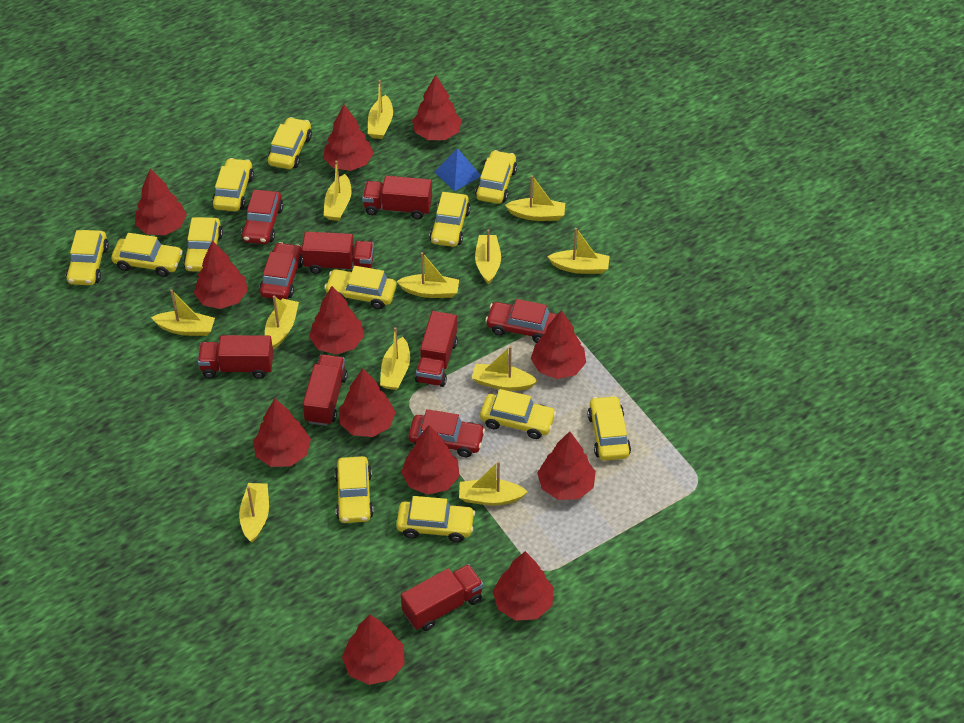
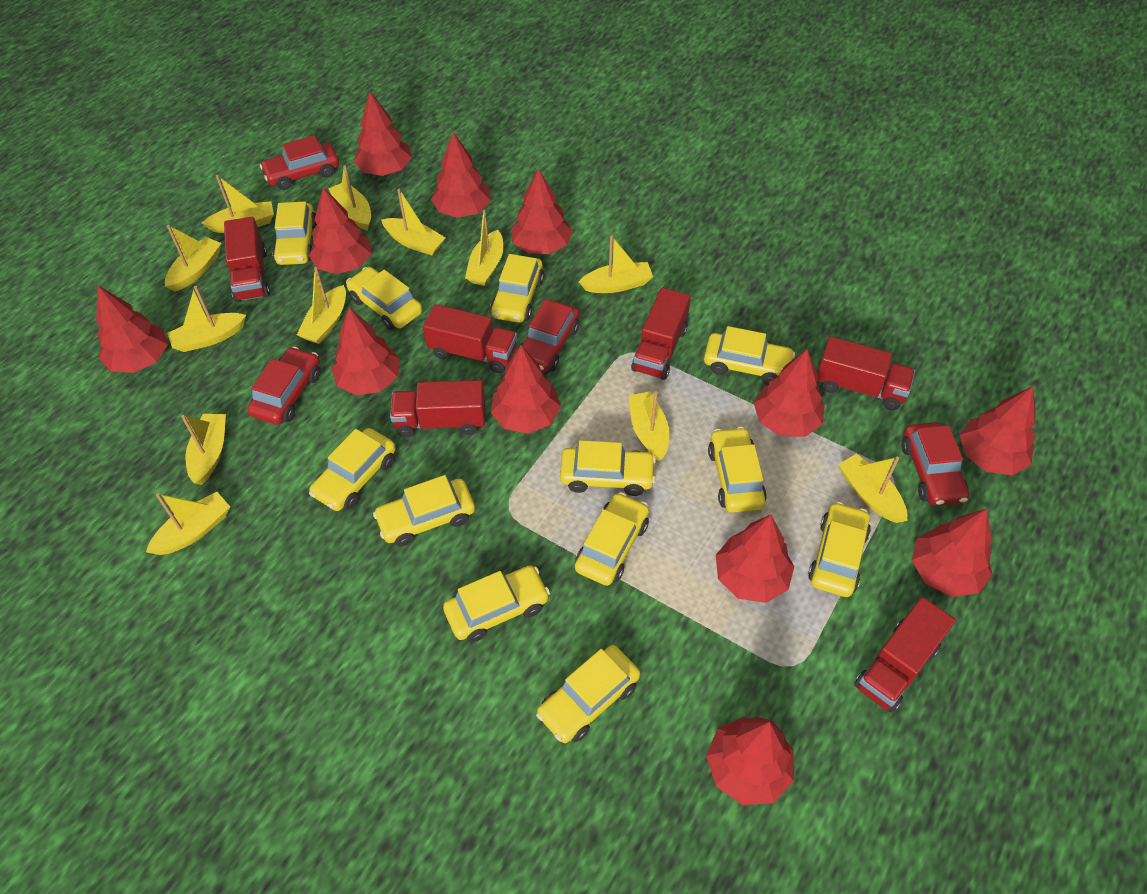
blue pyramid: 1 -> 0

